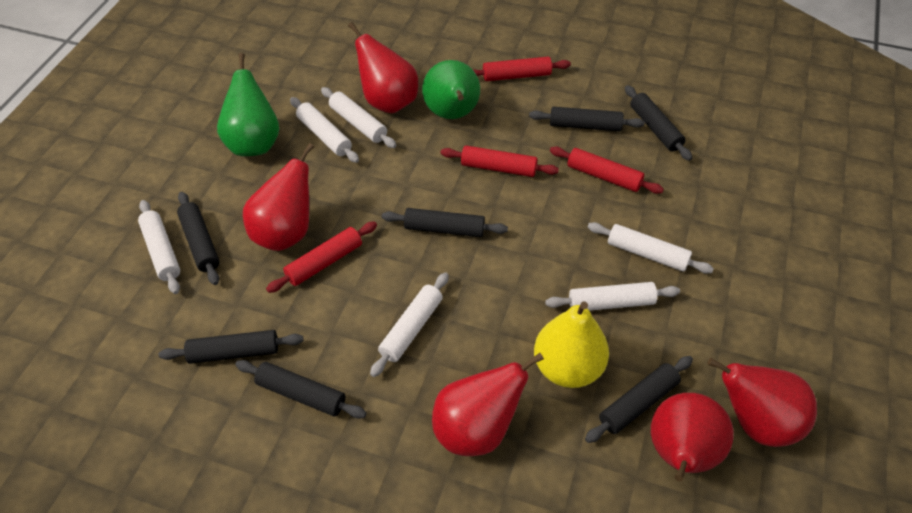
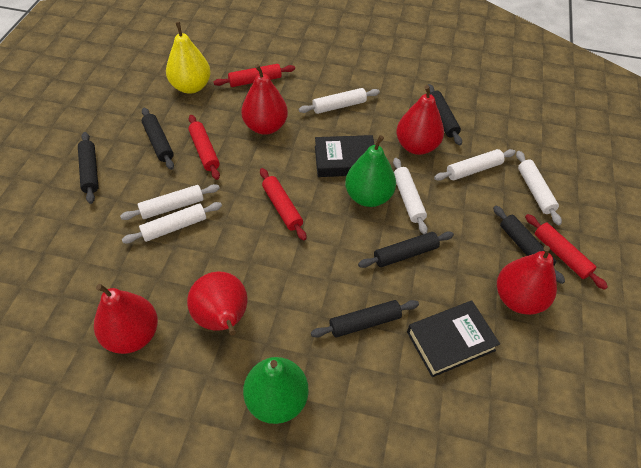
black book: 0 -> 2
black rolling pin: 7 -> 6

